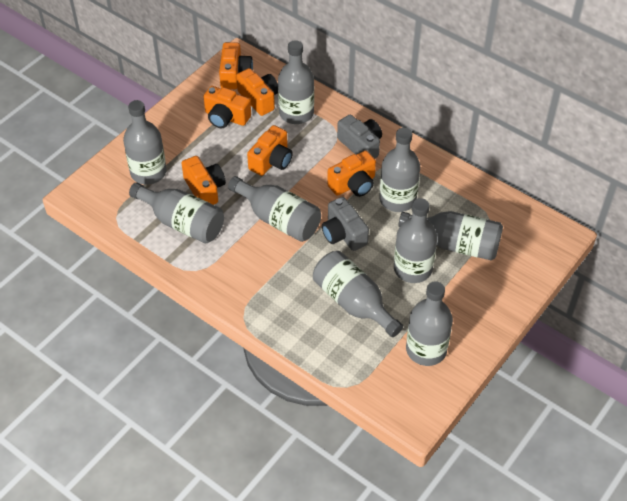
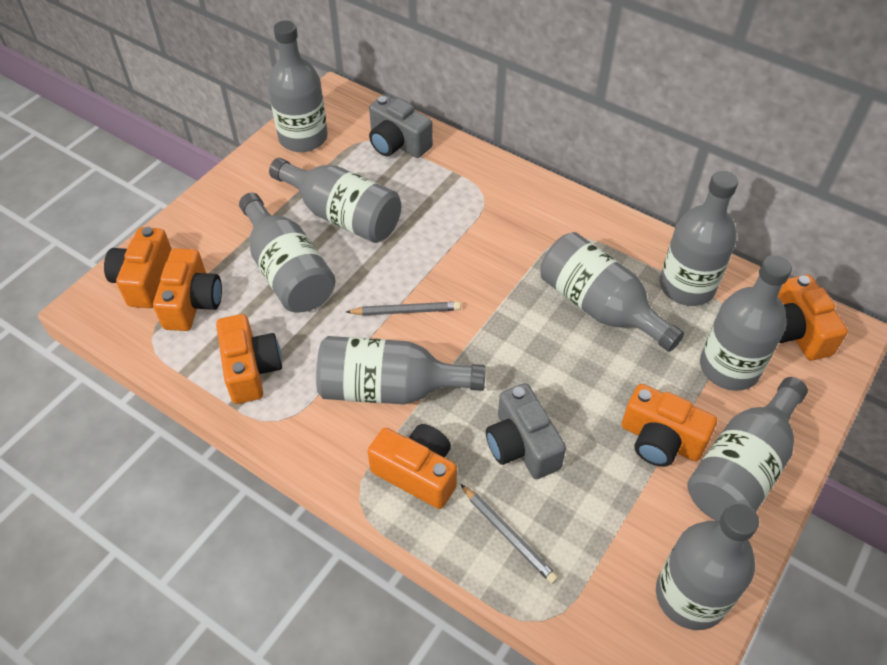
grey pencil: 0 -> 2

